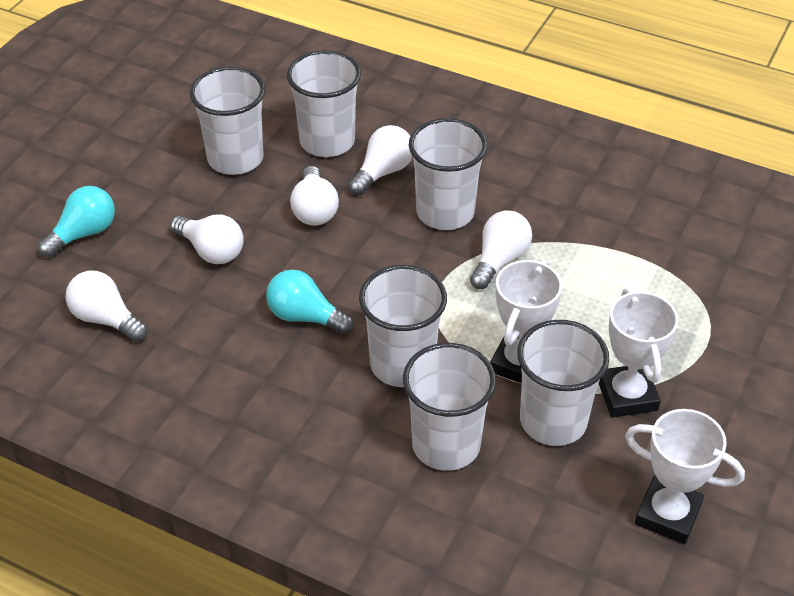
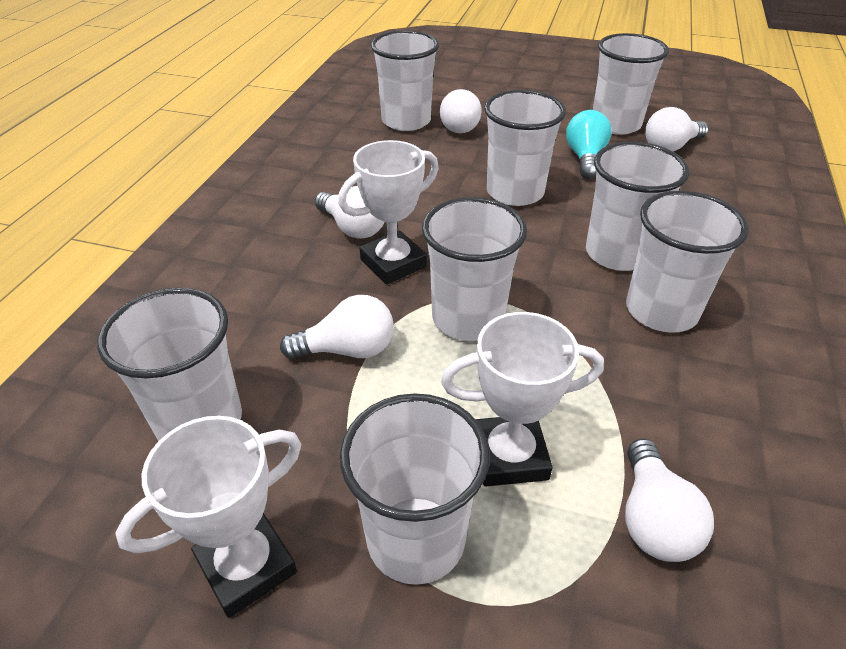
turquoise light bulb: 2 -> 1
white cup: 6 -> 8

